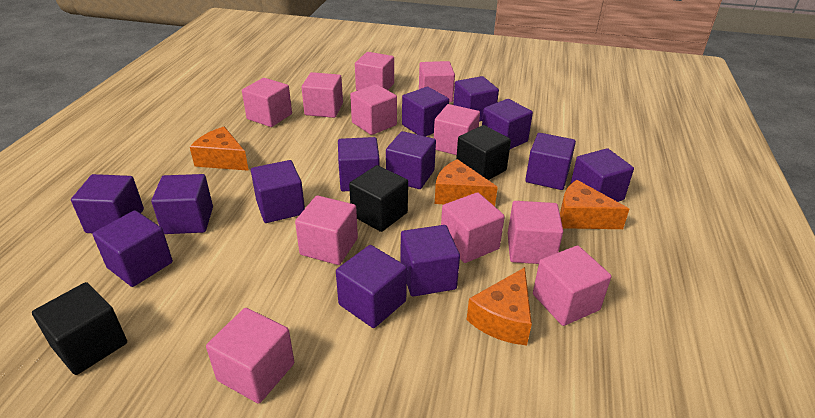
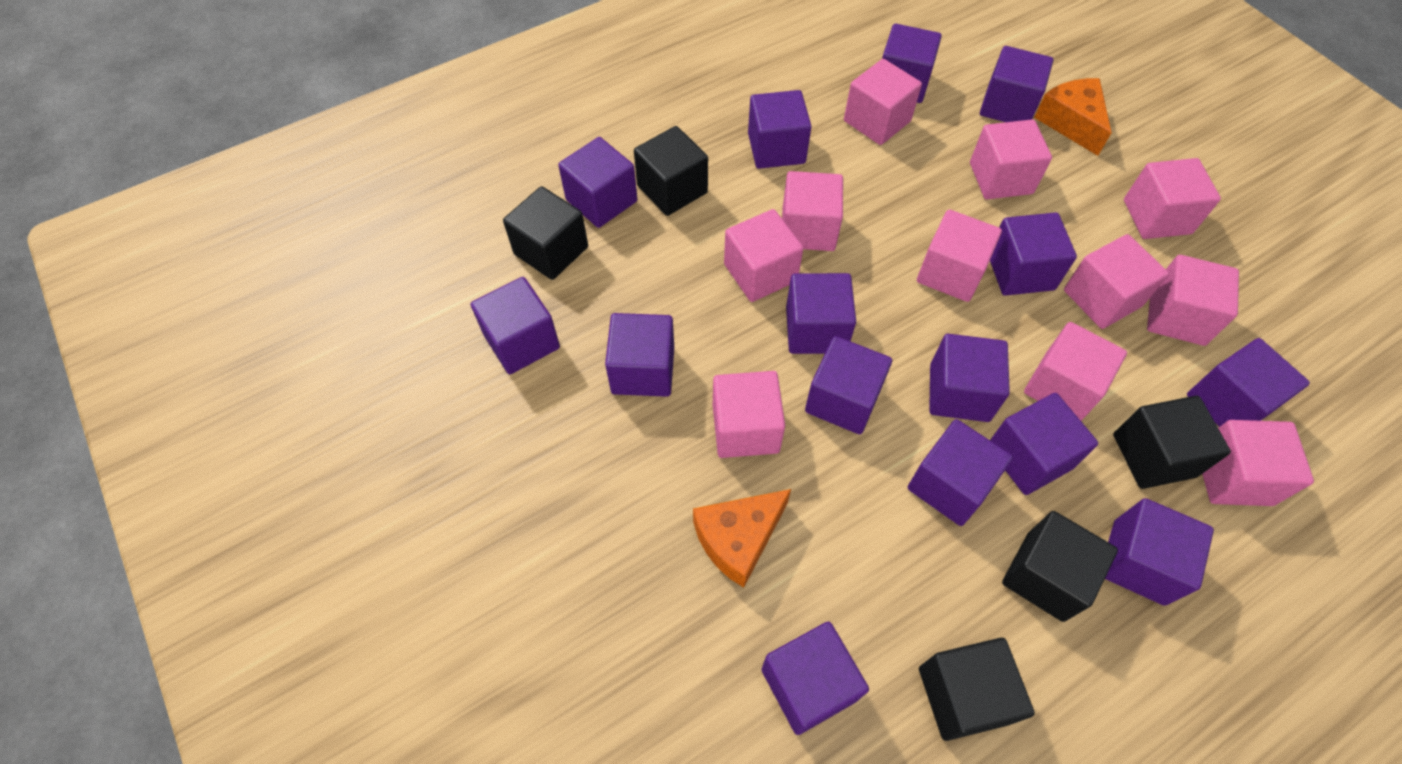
black cube: 3 -> 5
orange cheese: 4 -> 2
purple cube: 13 -> 15

